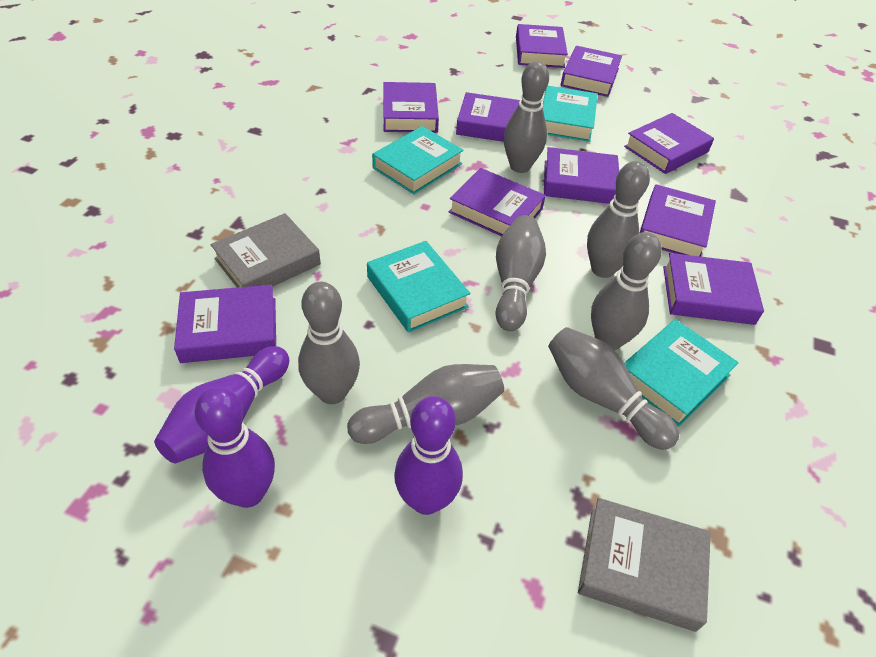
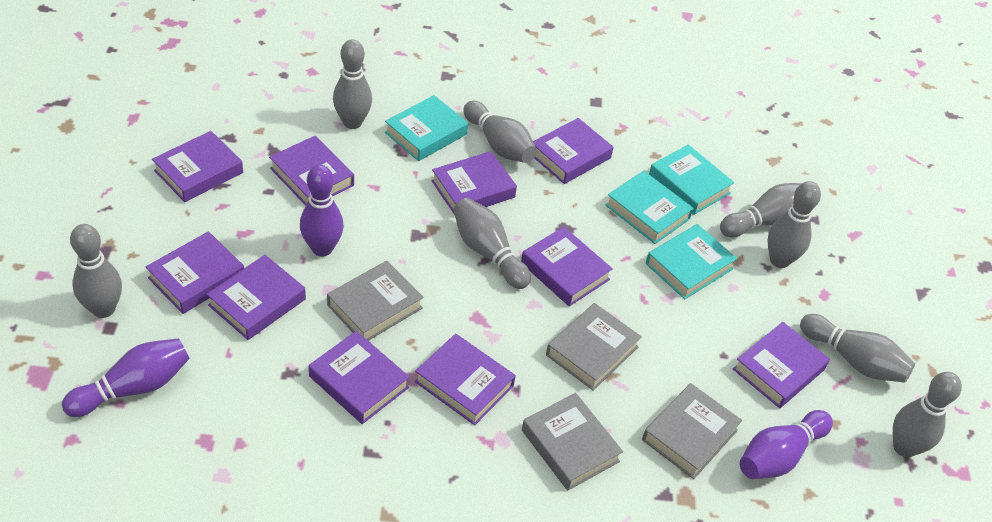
grey book: 2 -> 4
grey bowling pin: 7 -> 8

